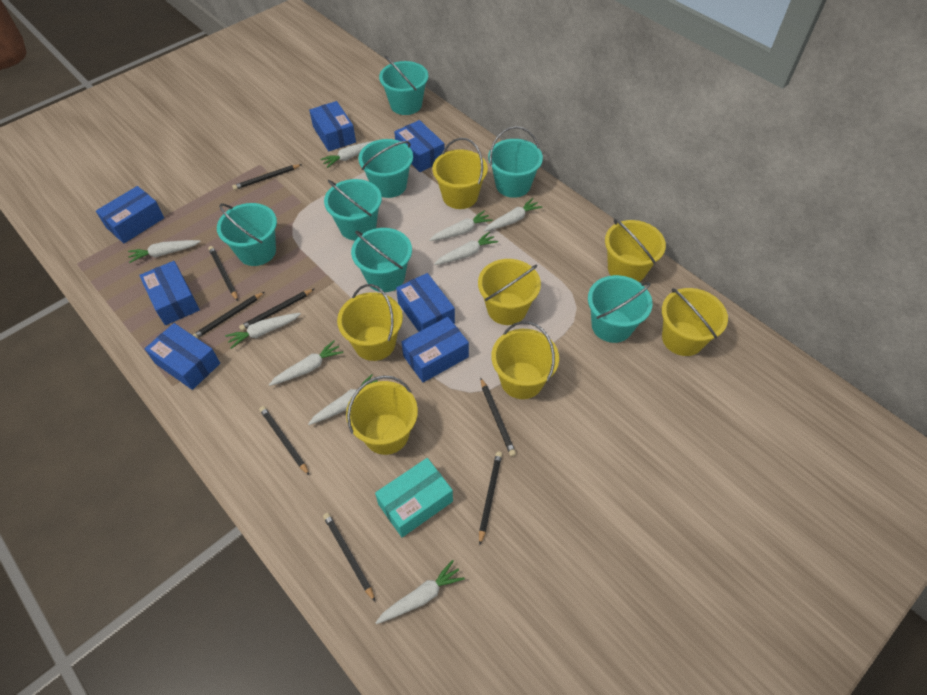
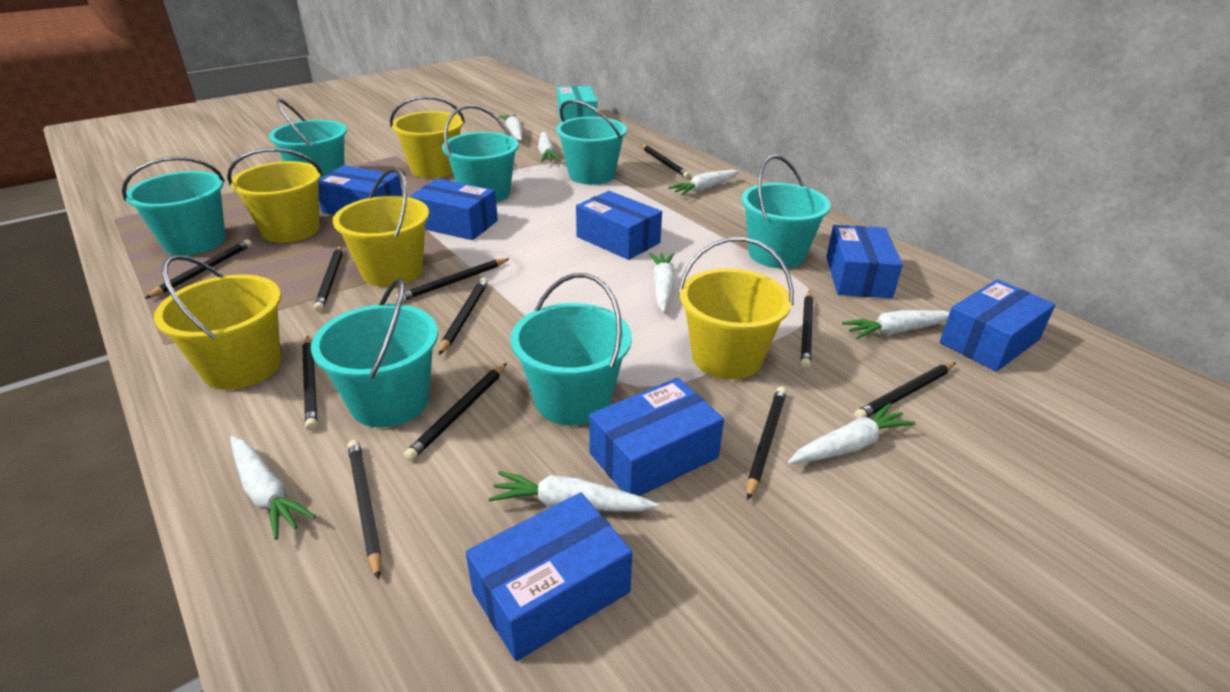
black pencil: 8 -> 11
white carrot: 9 -> 8
yellow bucket: 7 -> 5

